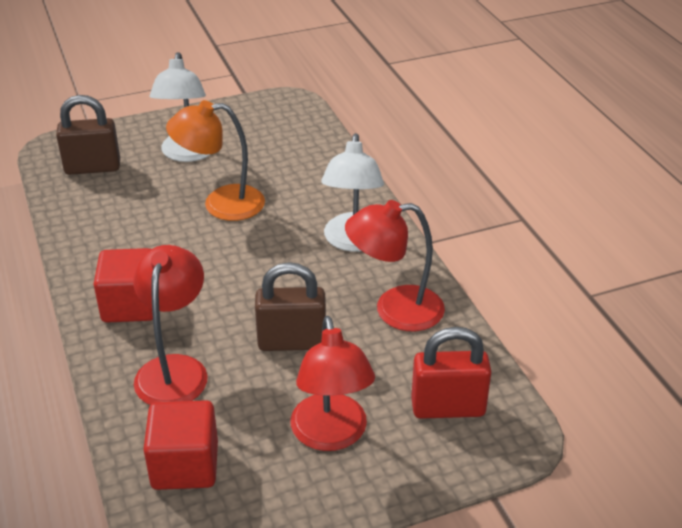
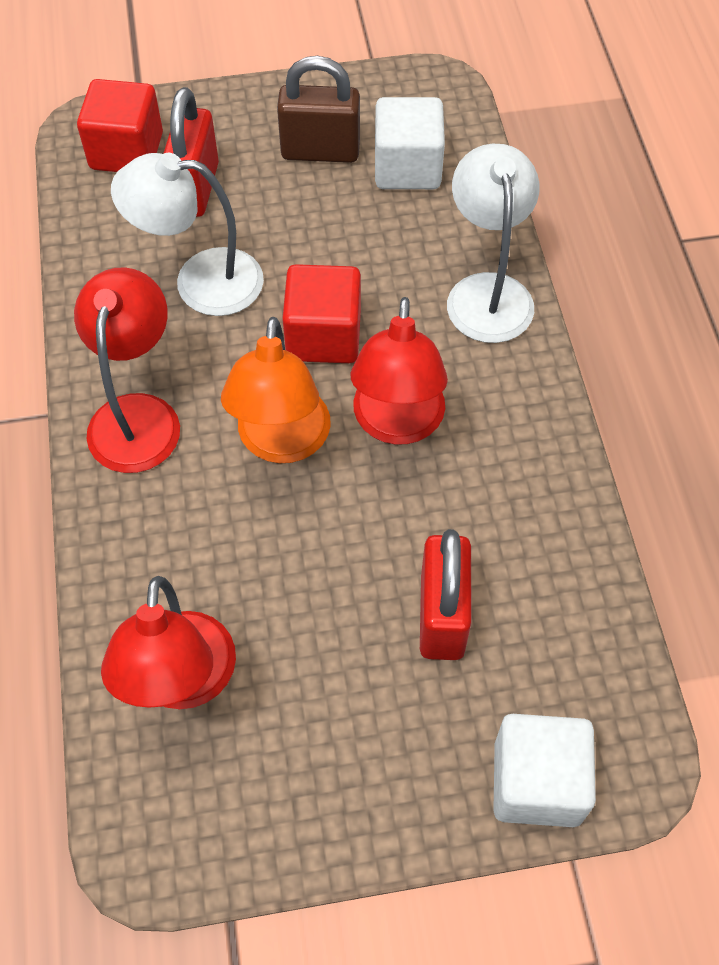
brown padlock: 2 -> 1
red padlock: 1 -> 2
white cube: 0 -> 2

